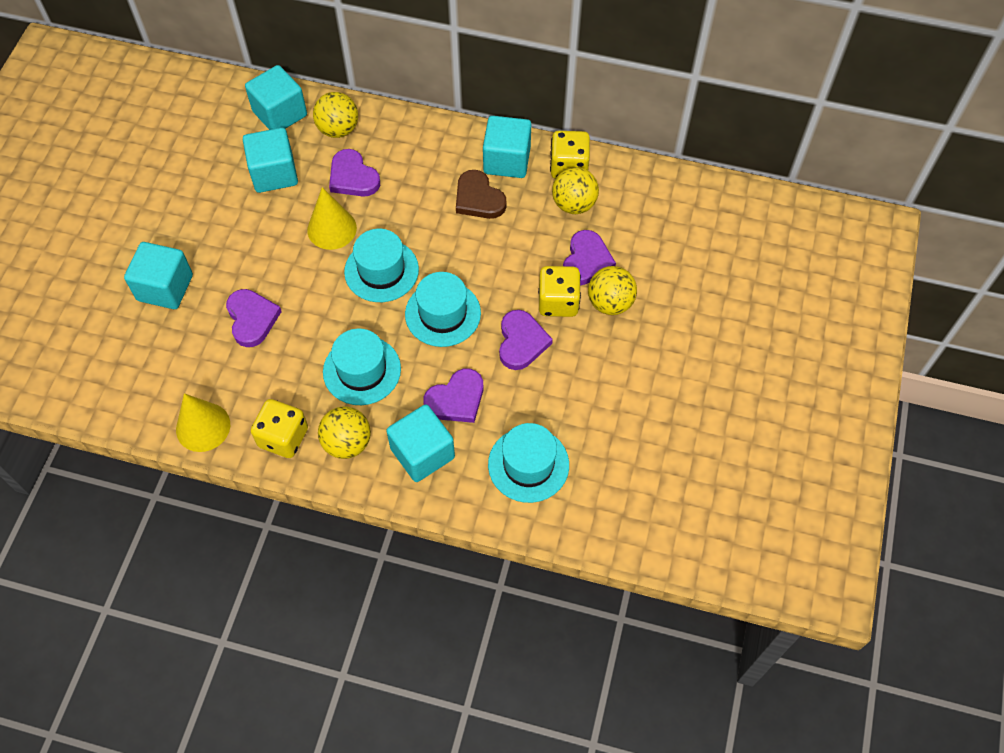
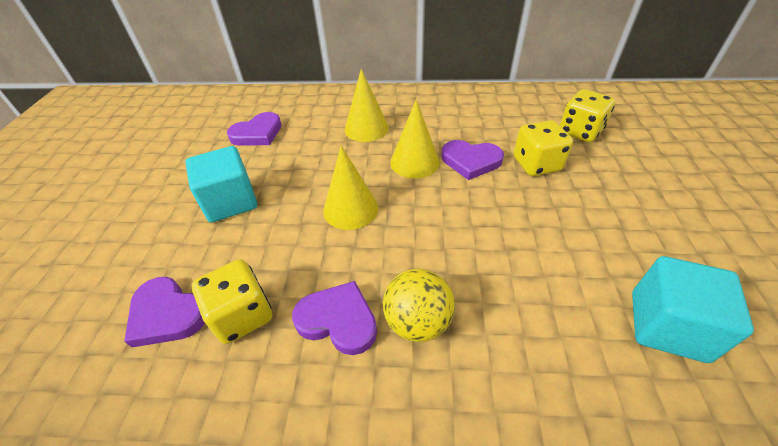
brown heart: 1 -> 0
purple heart: 5 -> 4
turquoise cube: 5 -> 2
turquoise hat: 4 -> 0
yellow ball: 4 -> 1
yellow cone: 2 -> 3

